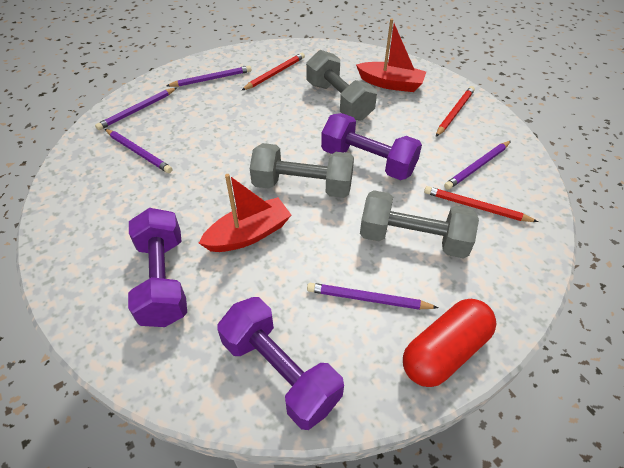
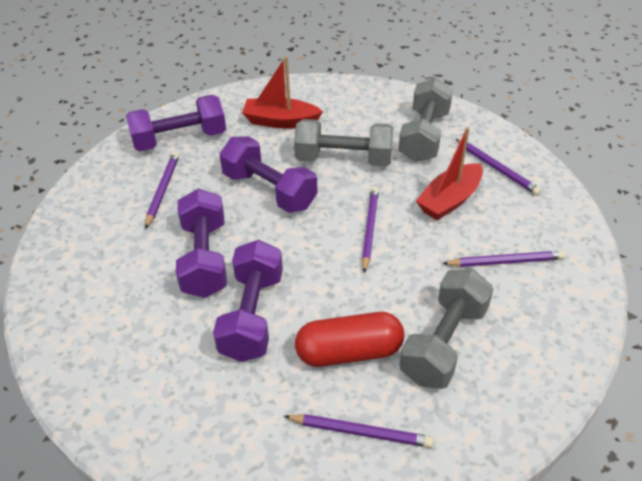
purple dumbbell: 3 -> 4
red pencil: 3 -> 0

